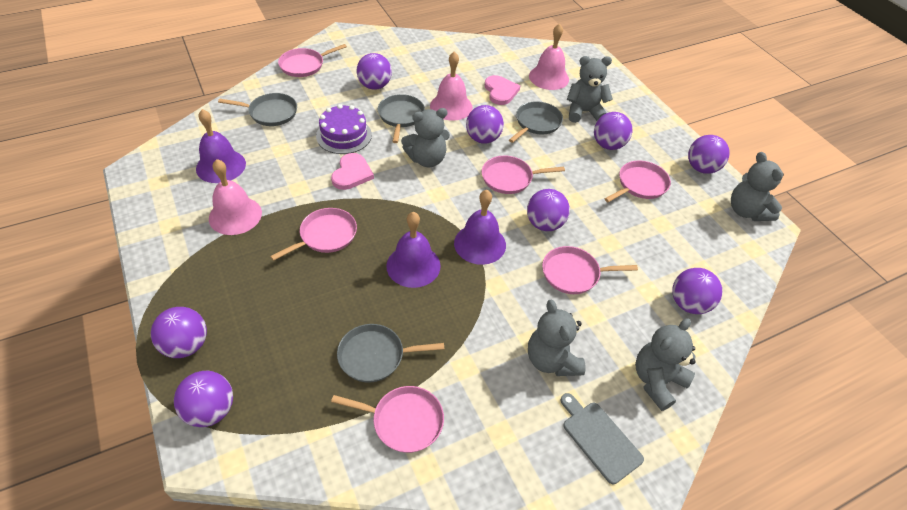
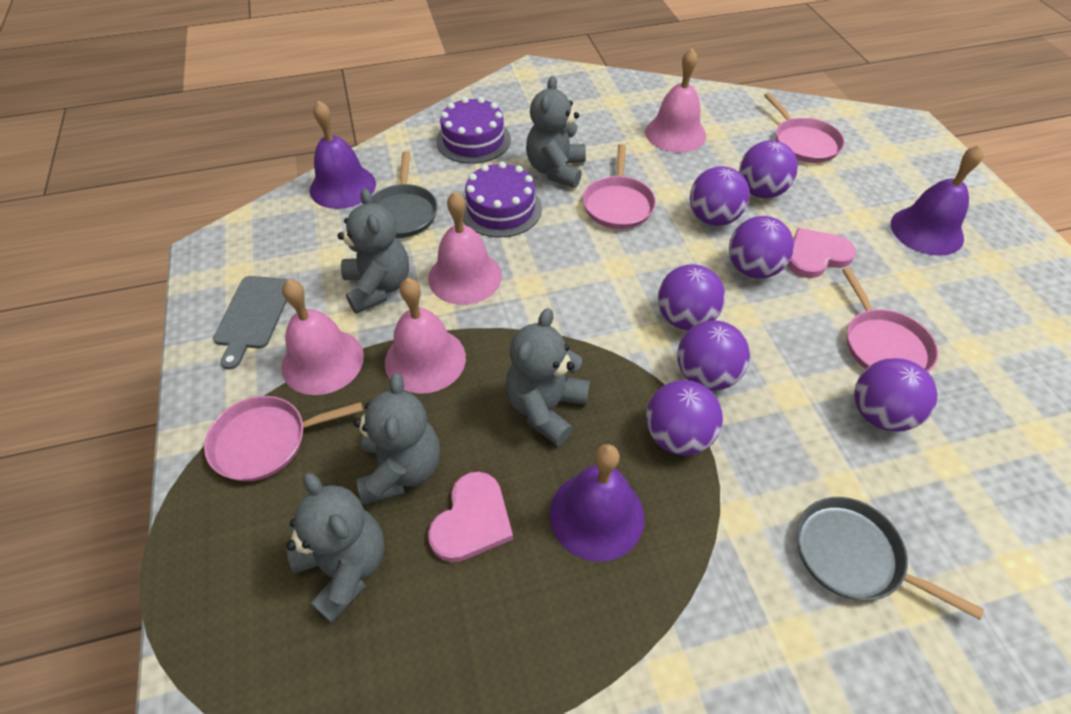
grey pan: 4 -> 2
pink bell: 3 -> 4
pink pan: 6 -> 4
purple ball: 8 -> 7
purple cake: 1 -> 2

